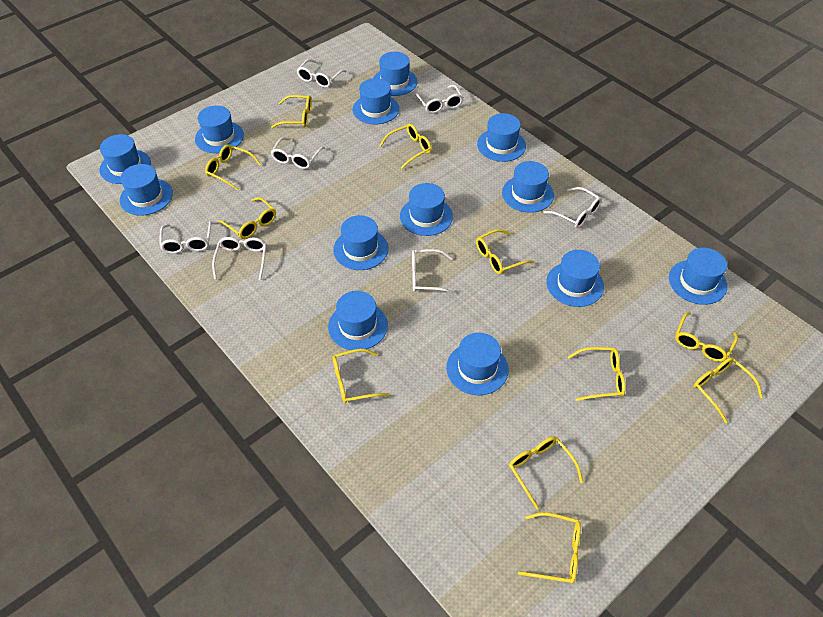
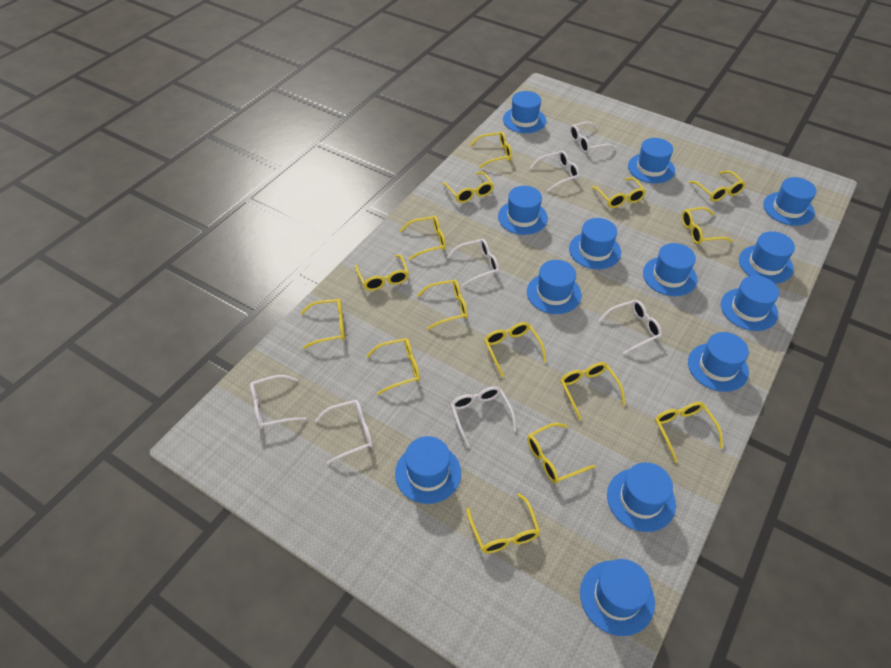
yellow glasses: 11 -> 15

